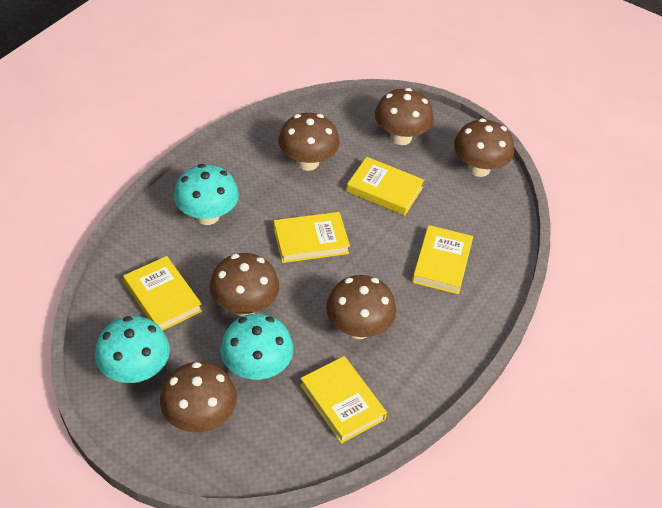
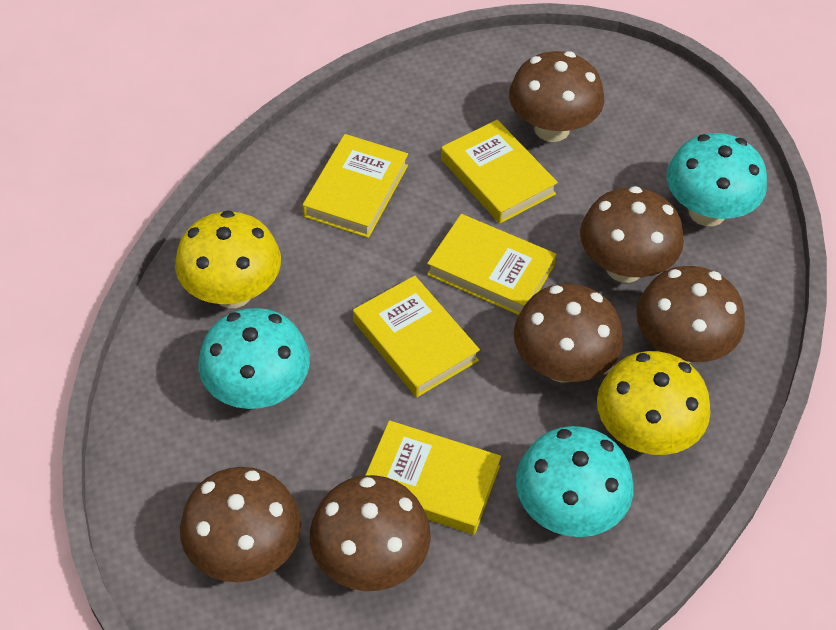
yellow mushroom: 0 -> 2

